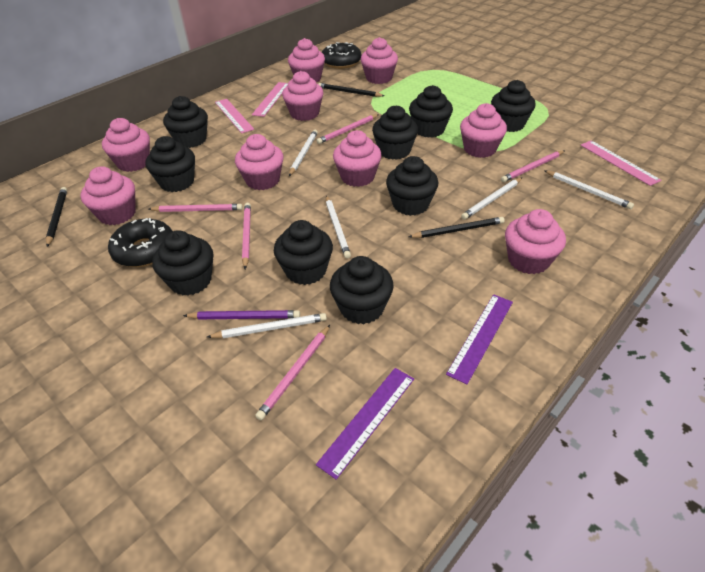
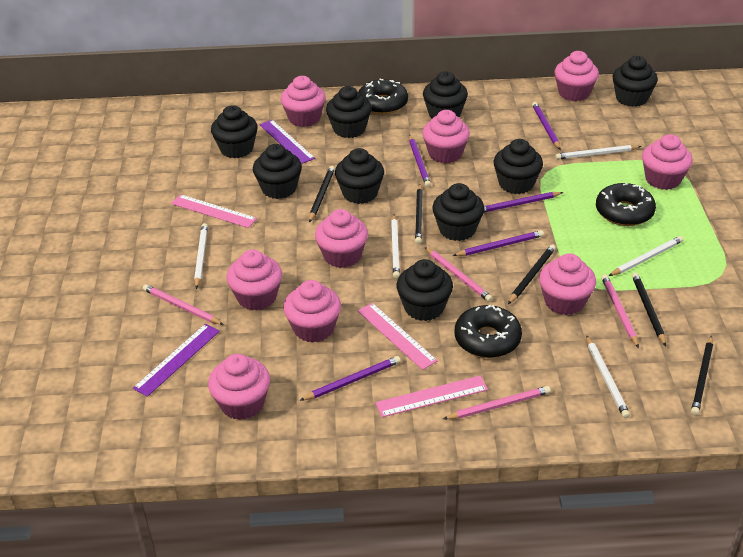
black donut: 2 -> 3
black pencil: 3 -> 5
pink pencil: 5 -> 4
purple pencil: 1 -> 5

